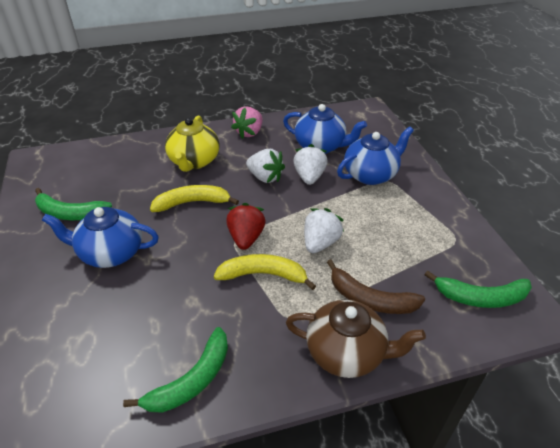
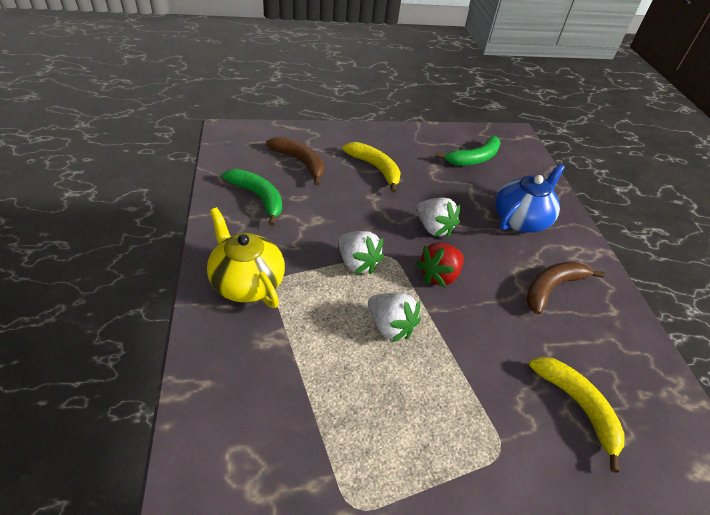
blue teapot: 3 -> 1
brown banana: 1 -> 2
brown teapot: 1 -> 0
green banana: 3 -> 2
pink strawberry: 1 -> 0

